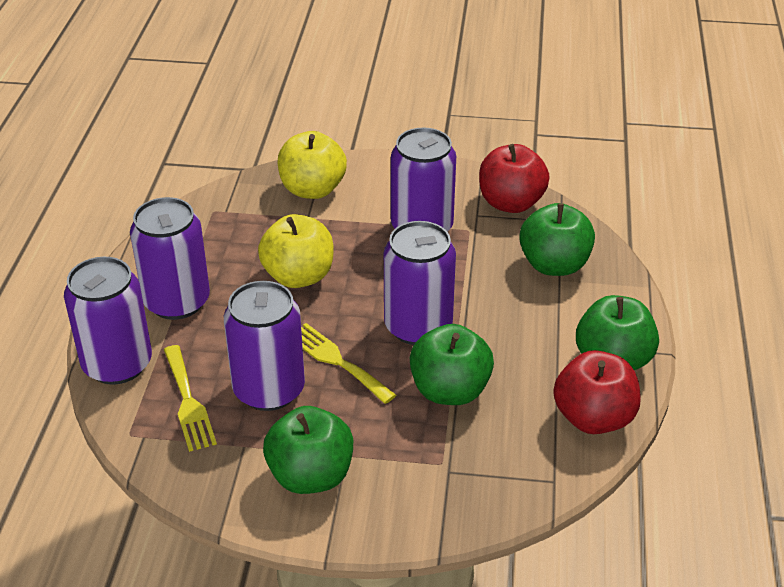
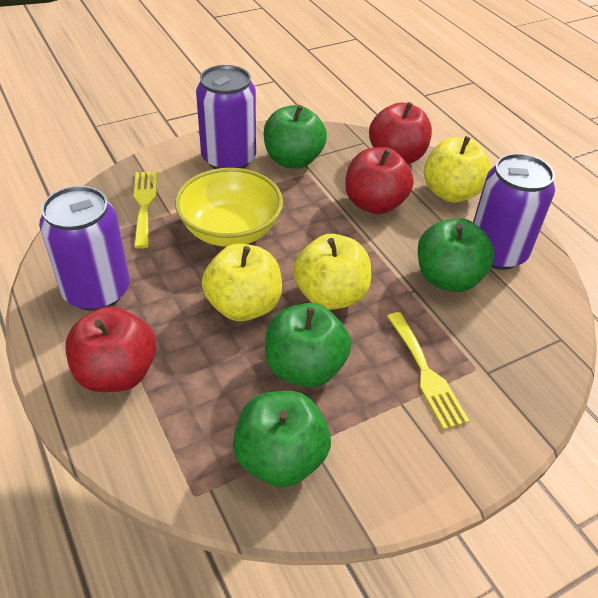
purple can: 5 -> 3
red apple: 2 -> 3
yellow apple: 2 -> 3
yellow bowl: 0 -> 1

